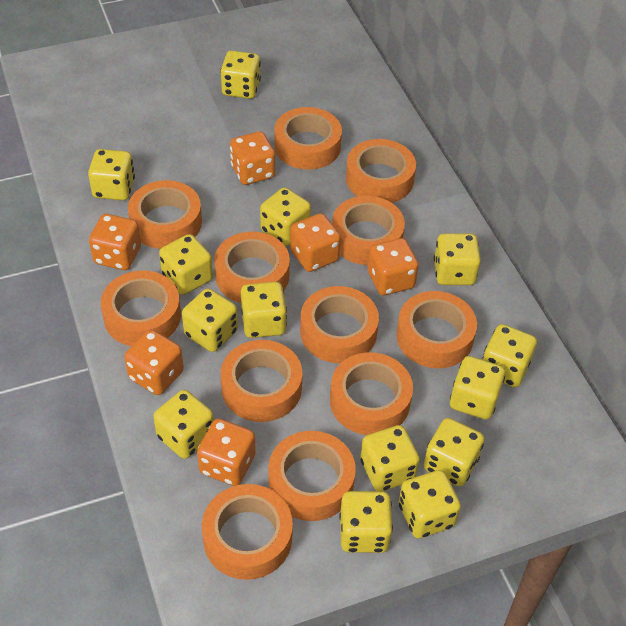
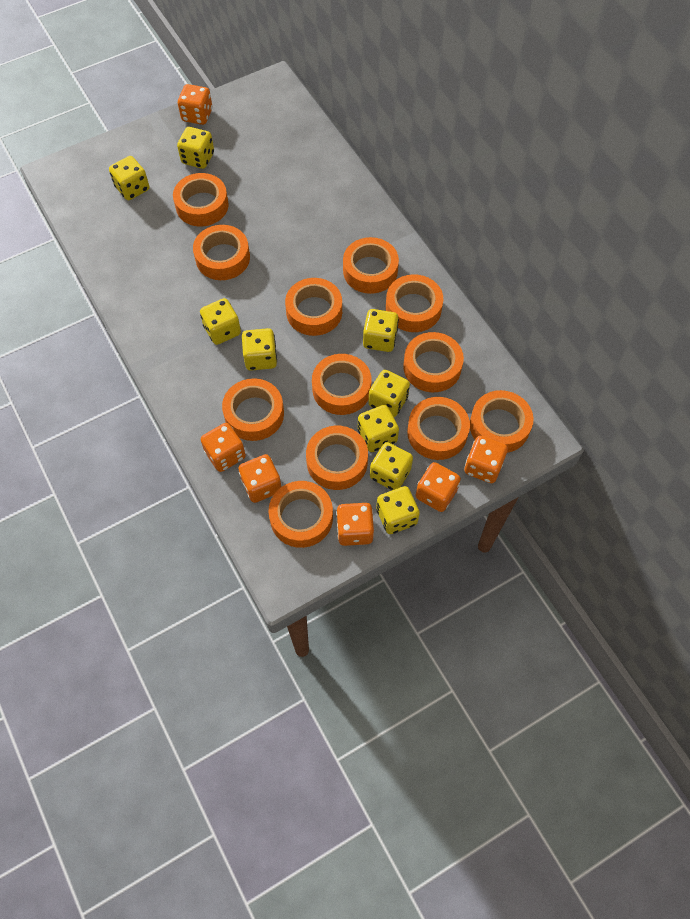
yellow dice: 14 -> 9

